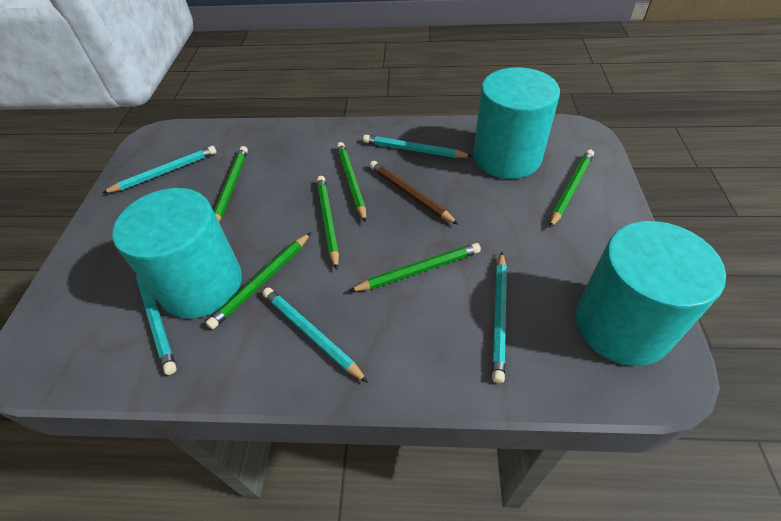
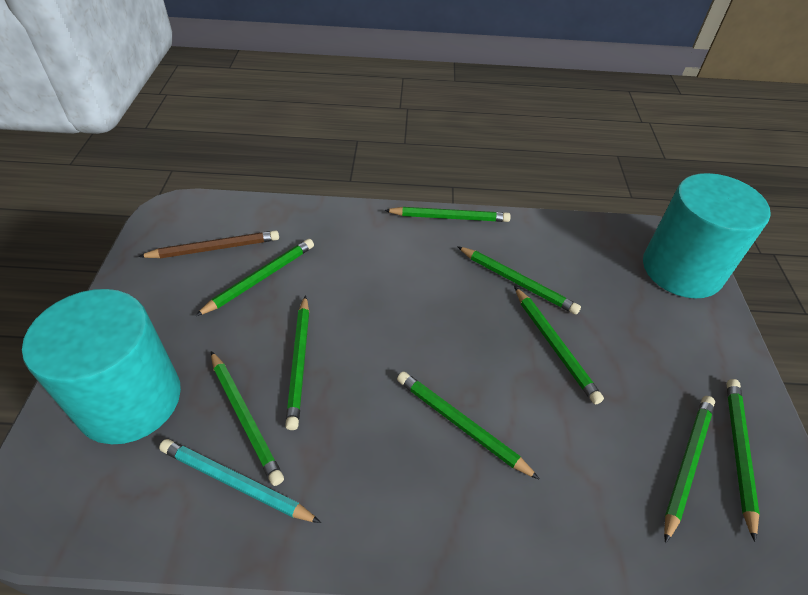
green pencil: 6 -> 9
turquoise cylinder: 3 -> 2
turquoise pencil: 5 -> 1

